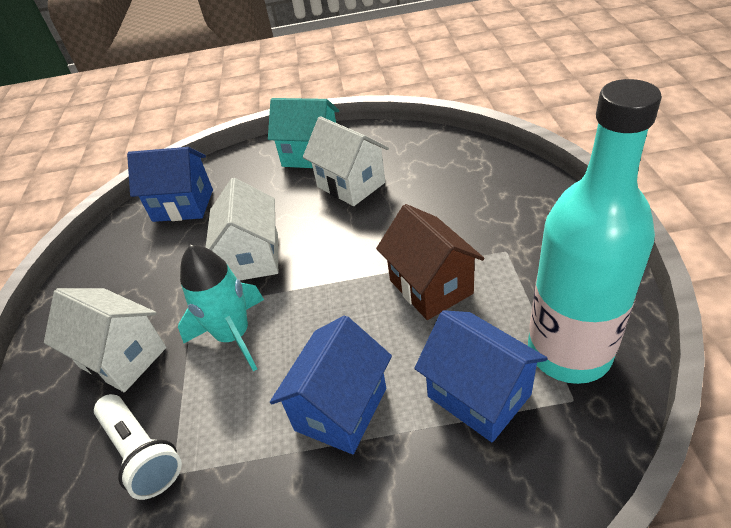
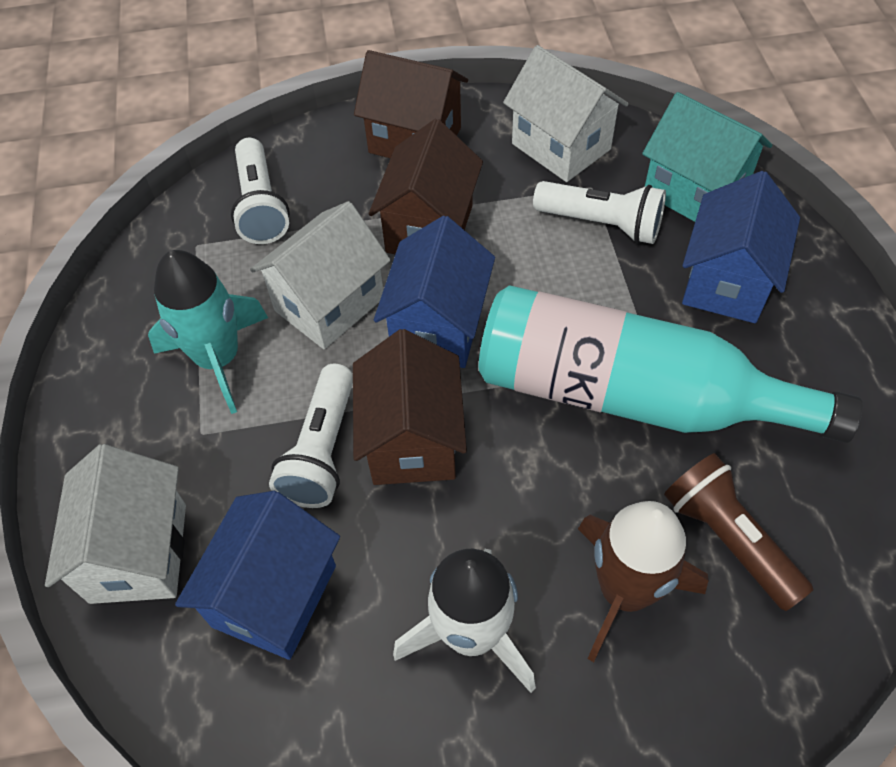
brown flashlight: 0 -> 1
brown house: 1 -> 3
brown rocket: 0 -> 1
white flashlight: 1 -> 3
white rocket: 0 -> 1

